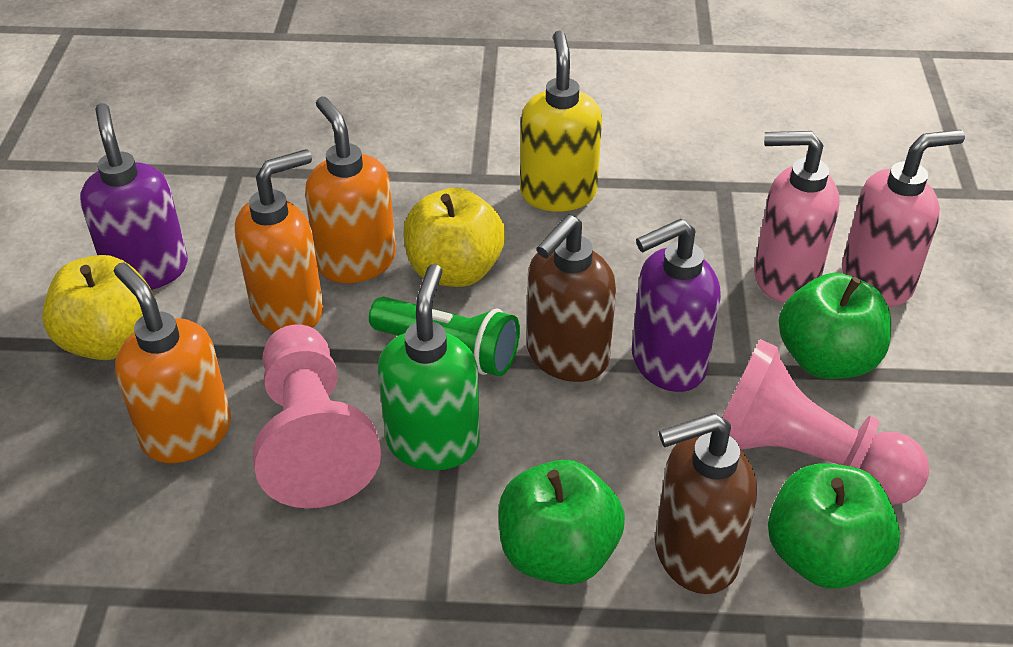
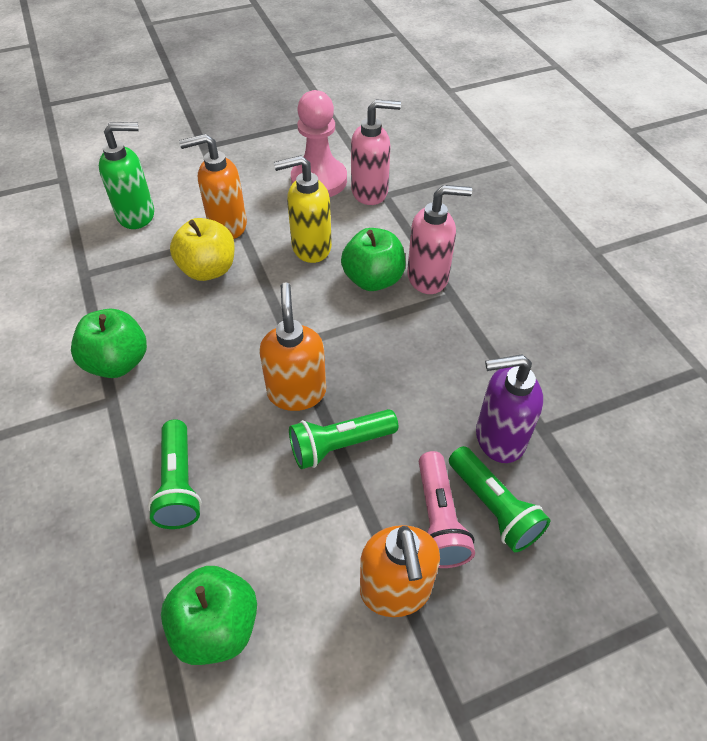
brown soap dispenser: 2 -> 0
green flashlight: 1 -> 3
pink flashlight: 0 -> 1
pink pawn: 2 -> 1
purple soap dispenser: 2 -> 1
yellow apple: 2 -> 1

